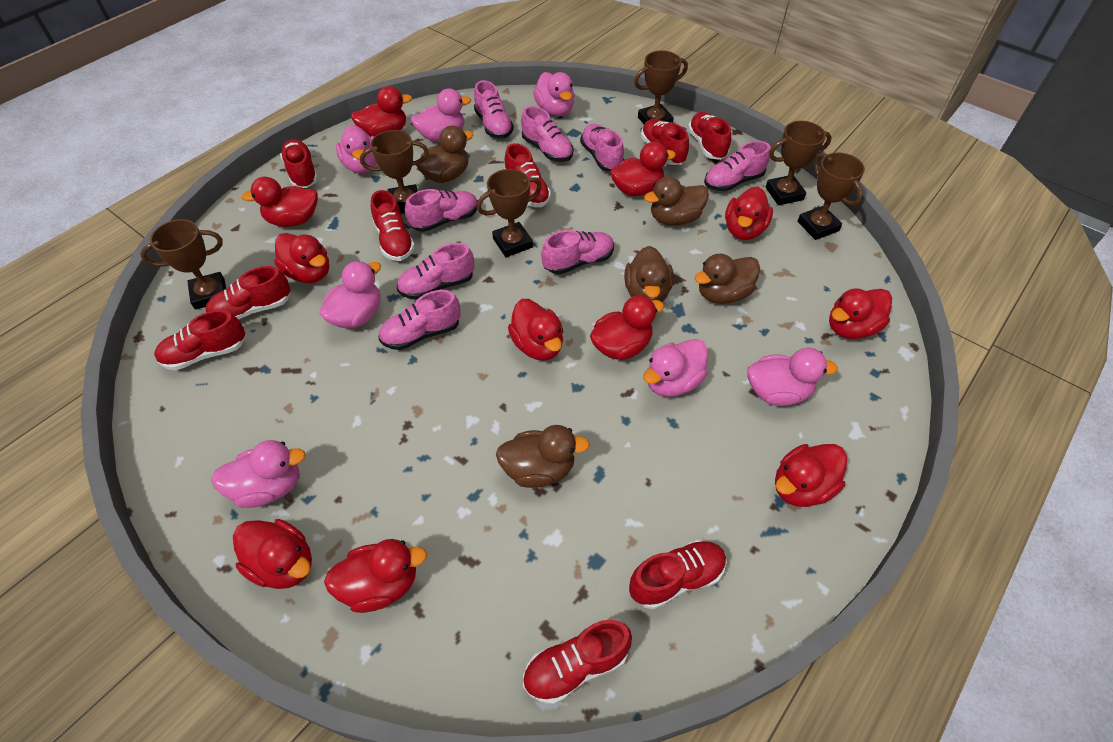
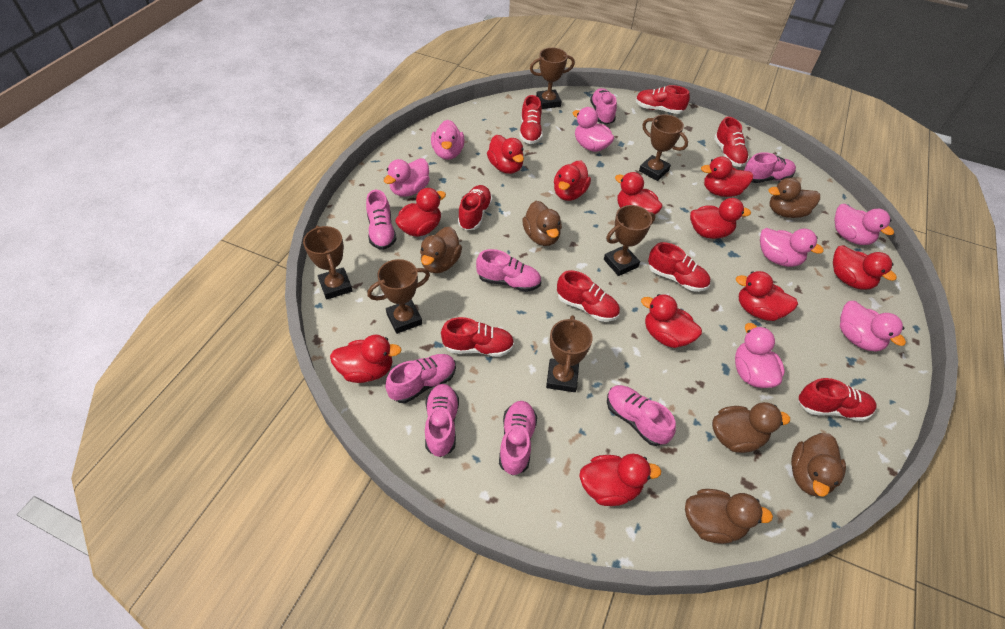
brown duck: 5 -> 6
red shoe: 9 -> 8

